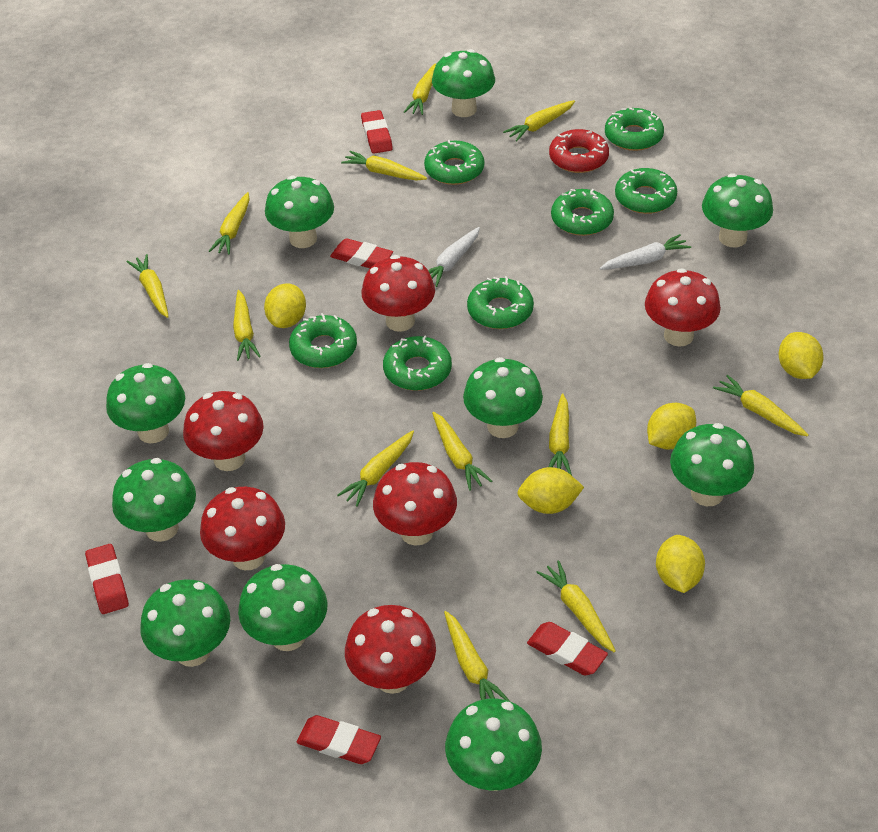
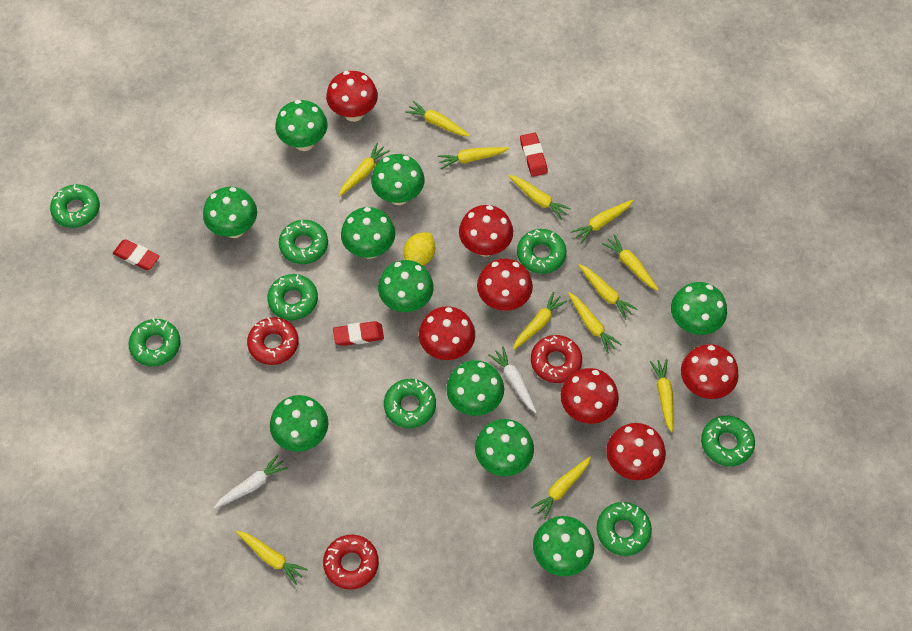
green donut: 7 -> 8
red donut: 1 -> 3
red eraser: 5 -> 3
red mushroom: 6 -> 7
yellow lemon: 5 -> 1

